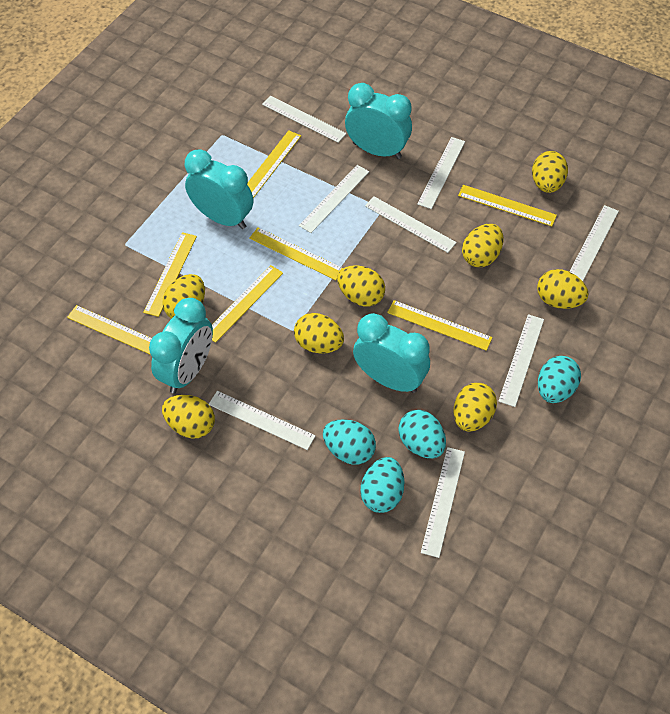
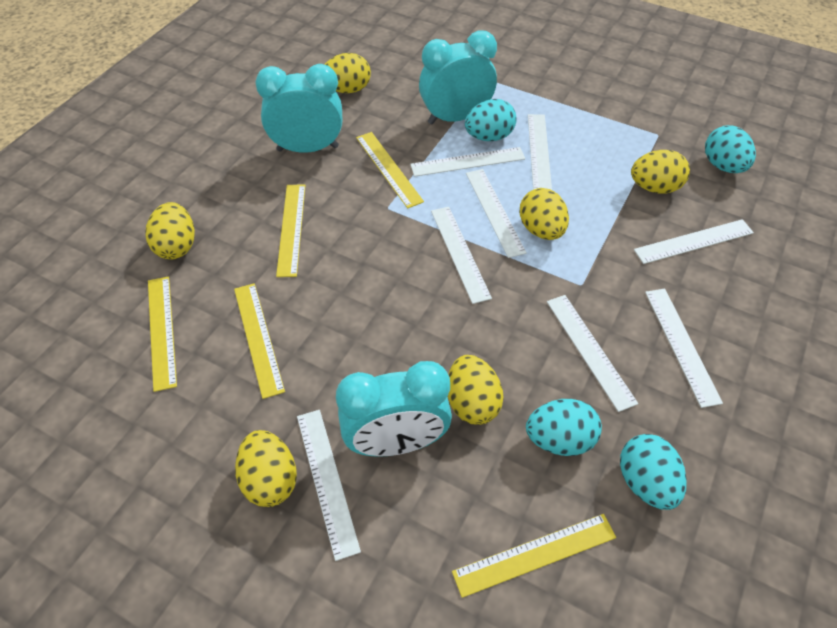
turquoise clock: 4 -> 3
yellow egg: 8 -> 6
yellow ruler: 7 -> 5

